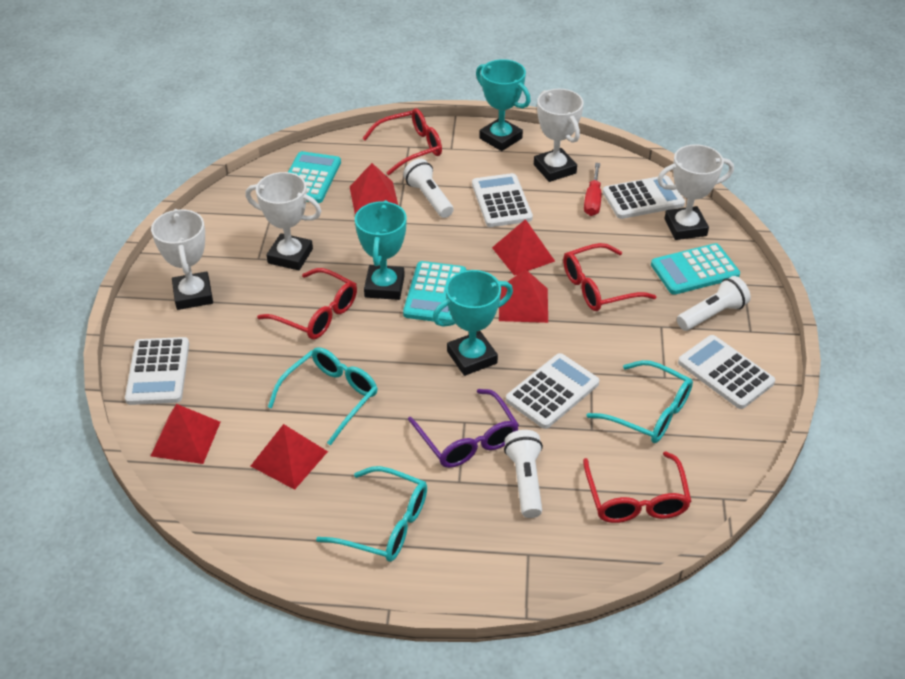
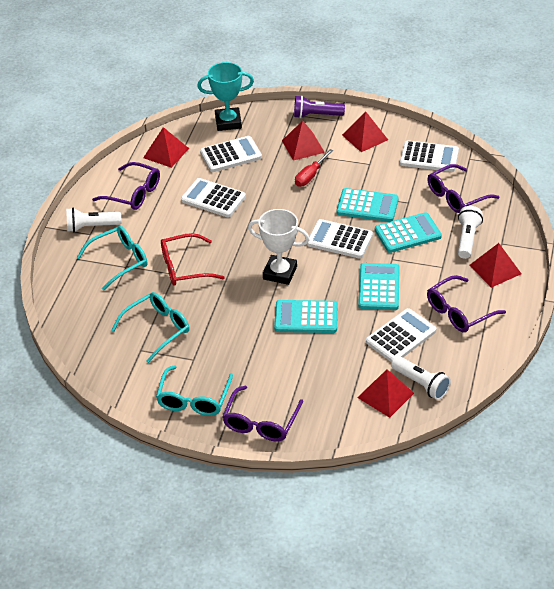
purple flashlight: 0 -> 1
purple glasses: 1 -> 4
red glasses: 4 -> 1
turquoise calculator: 3 -> 4
turquoise trophy: 3 -> 1
white trophy: 4 -> 1

